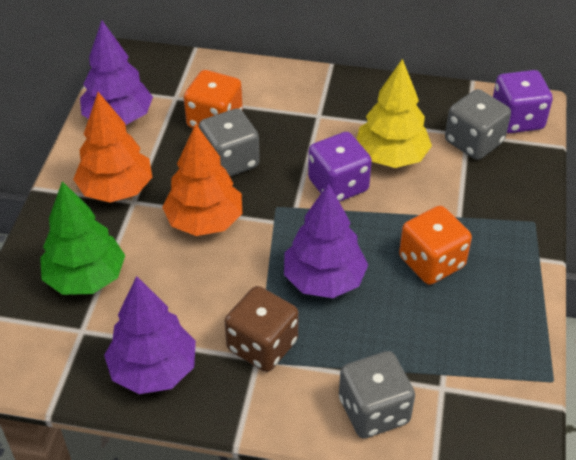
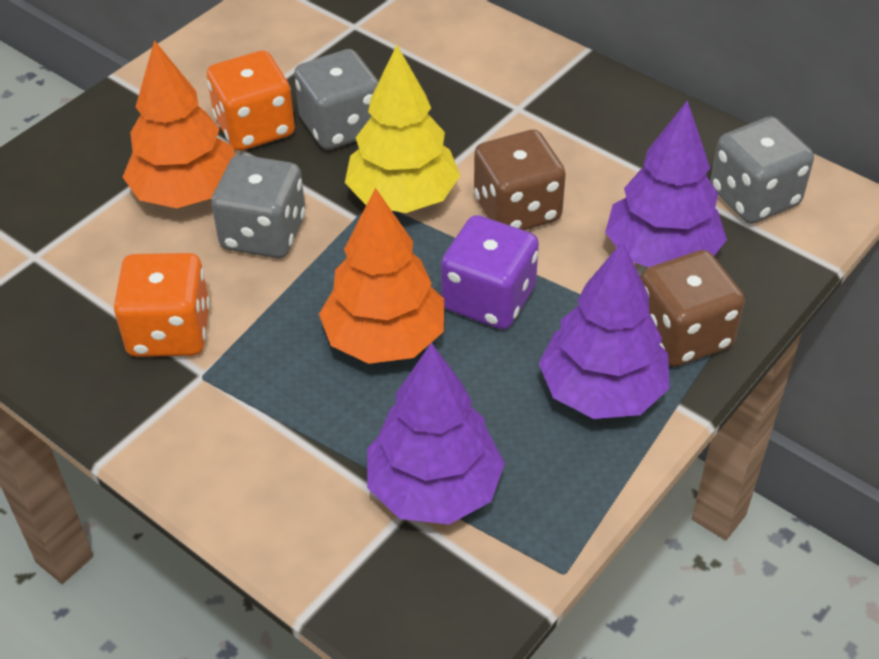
brown dice: 1 -> 2
green tree: 1 -> 0
purple dice: 2 -> 1

